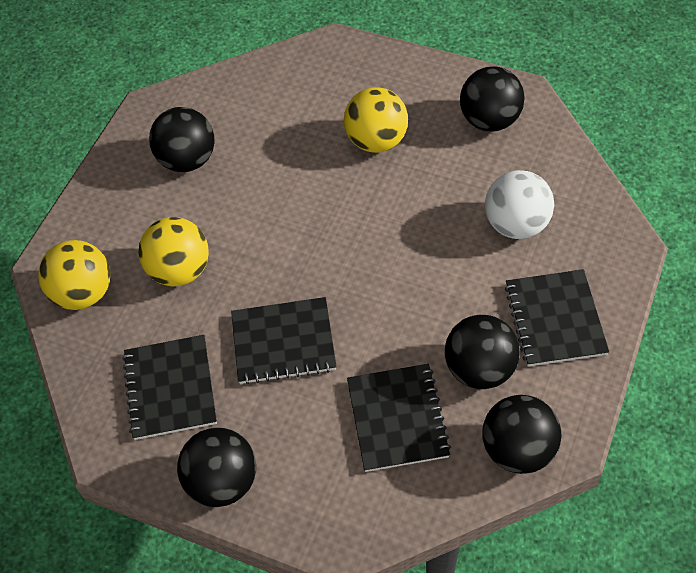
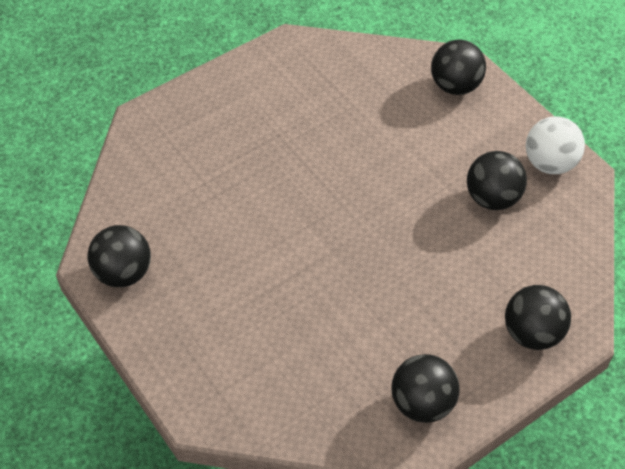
black notebook: 4 -> 0
yellow ball: 3 -> 0

